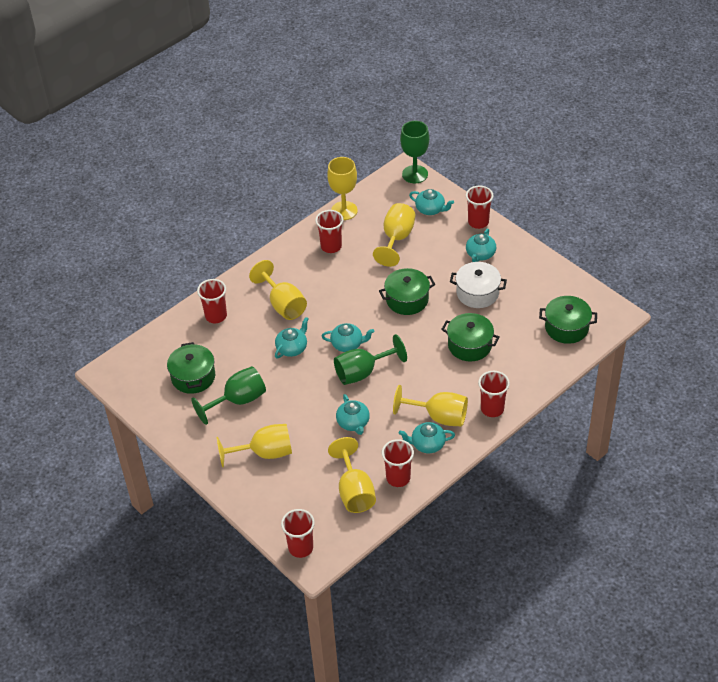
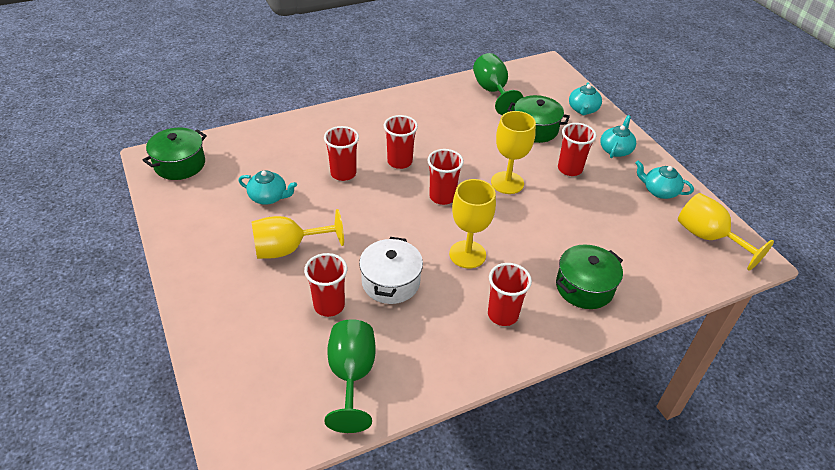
green goblet: 3 -> 2
green pot: 4 -> 3
turquoise teapot: 6 -> 4
yellow goblet: 6 -> 4

